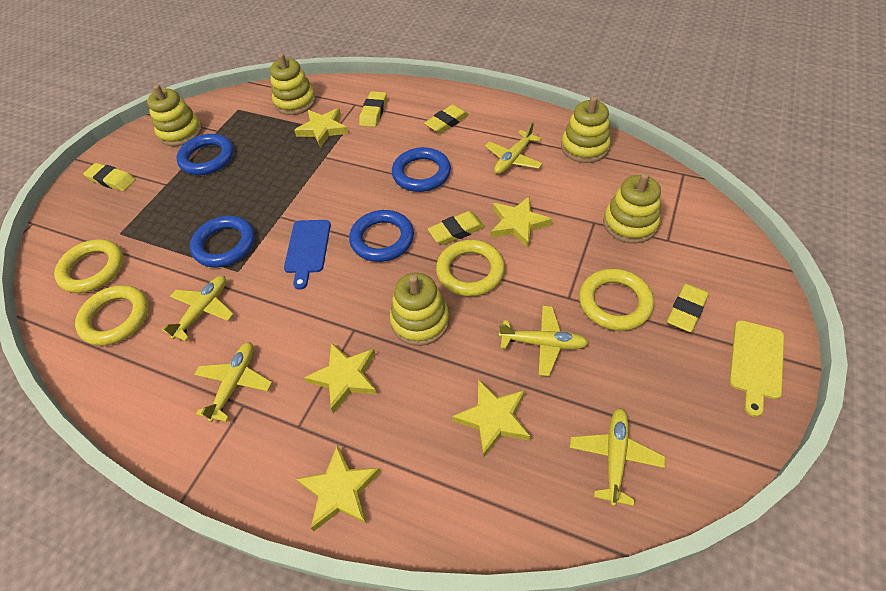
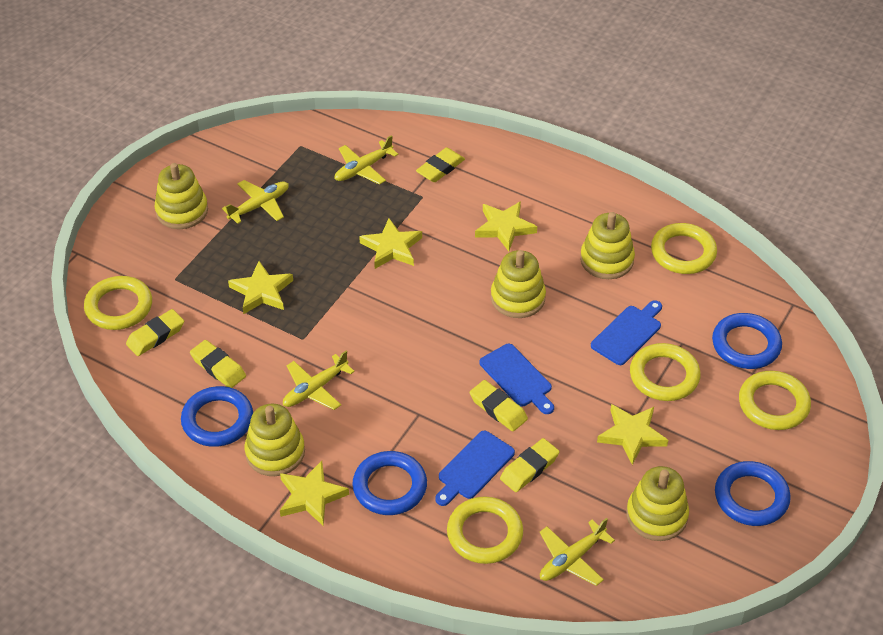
blue cutting board: 1 -> 3
yellow cutting board: 1 -> 0
yellow plane: 5 -> 4
yellow ring: 4 -> 5

